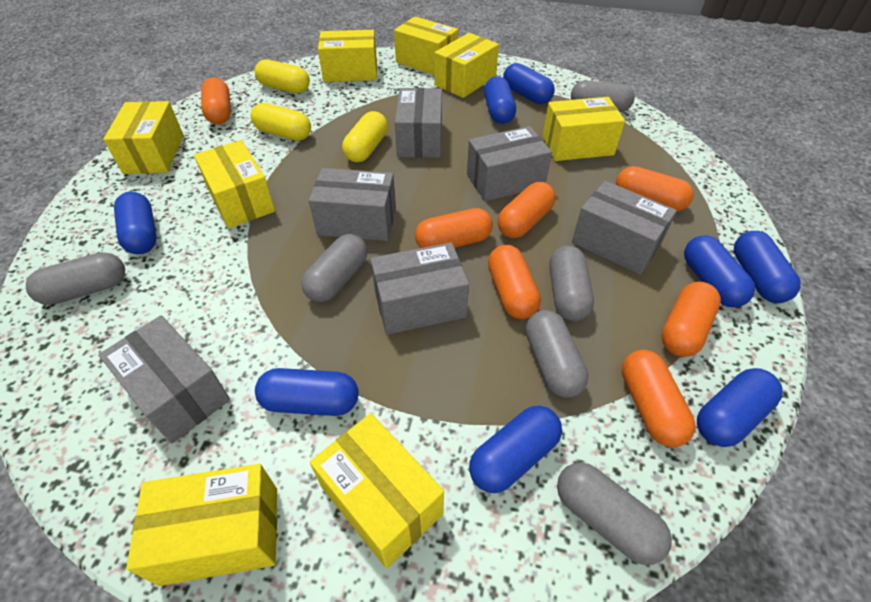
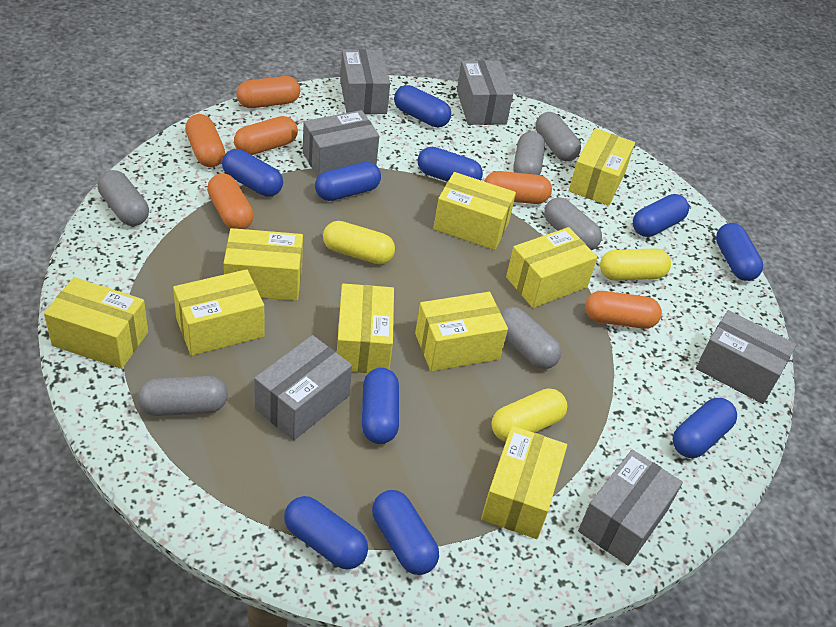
blue capsule: 8 -> 10
orange capsule: 7 -> 6
yellow box: 8 -> 9

